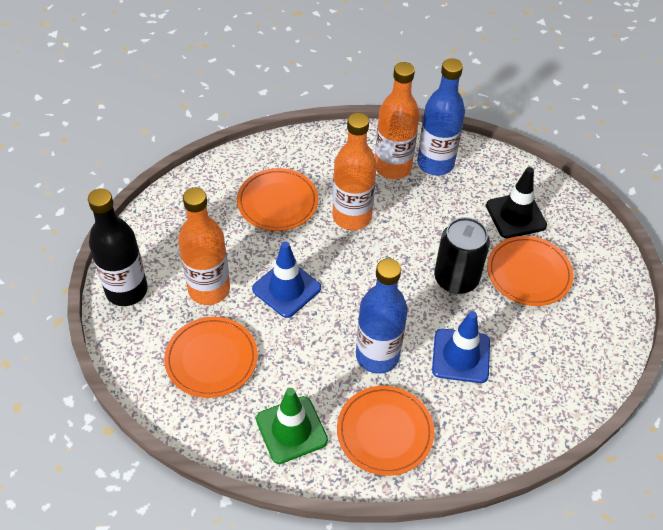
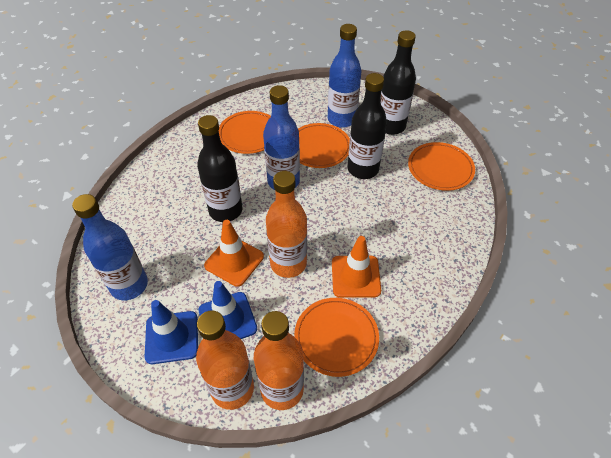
black bottle: 1 -> 3
black can: 1 -> 0
black traffic cone: 1 -> 0
blue bottle: 2 -> 3
green traffic cone: 1 -> 0
orange traffic cone: 0 -> 2

